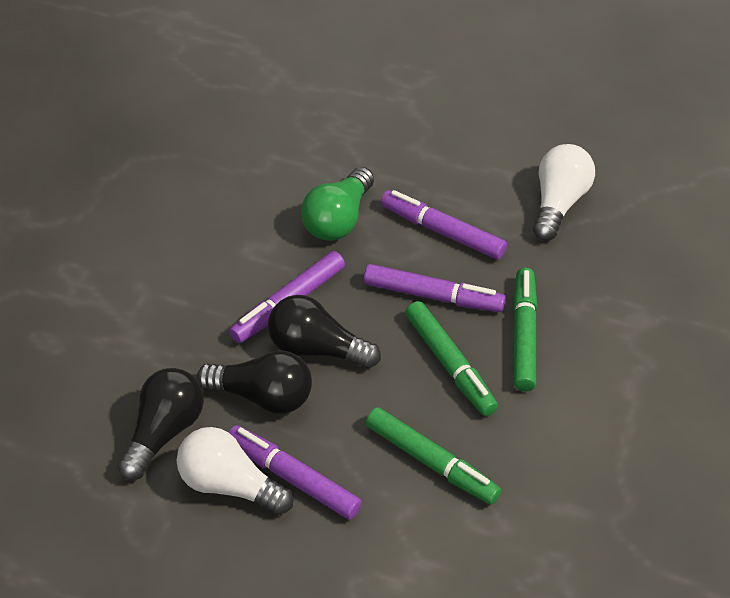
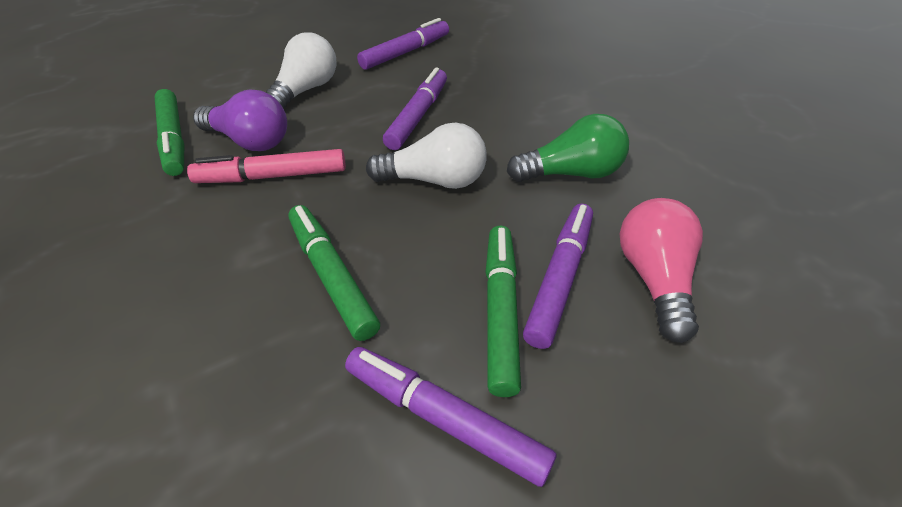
black light bulb: 3 -> 0
pink light bulb: 0 -> 1
pink marker: 0 -> 1
purple light bulb: 0 -> 1

